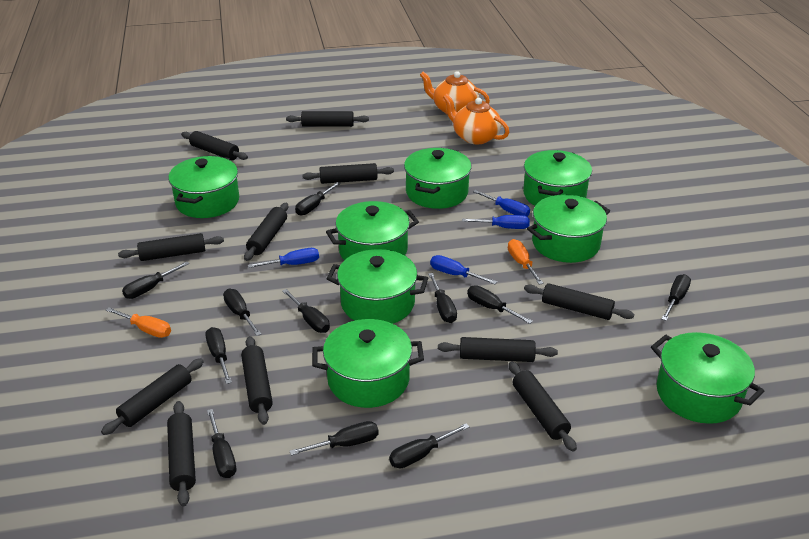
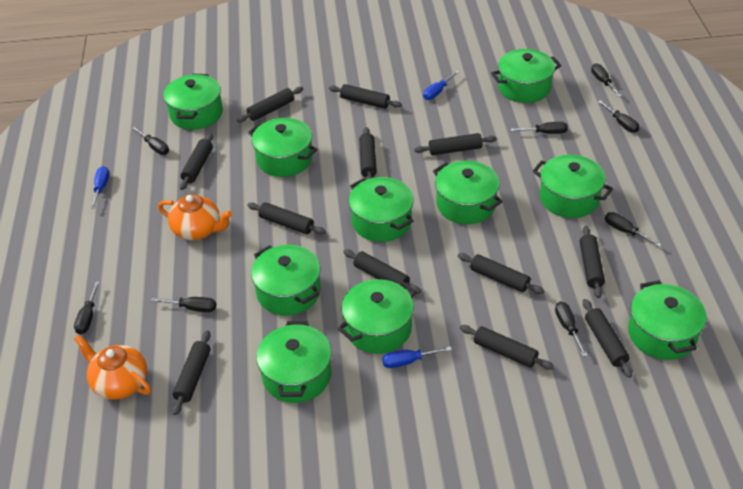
black rolling pin: 11 -> 12
black screwdriver: 11 -> 8
blue screwdriver: 4 -> 3
green pot: 8 -> 10
orange screwdriver: 2 -> 0

